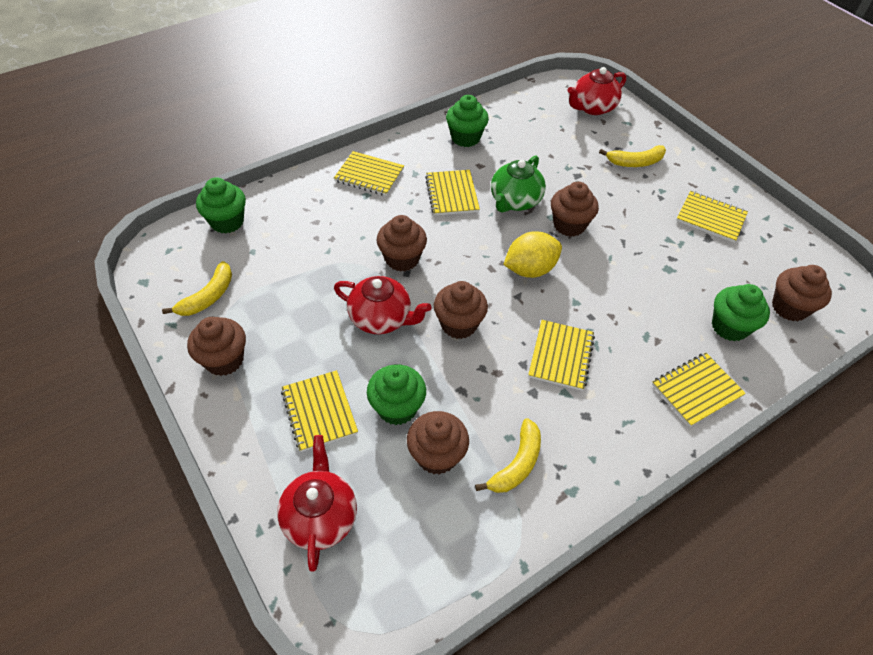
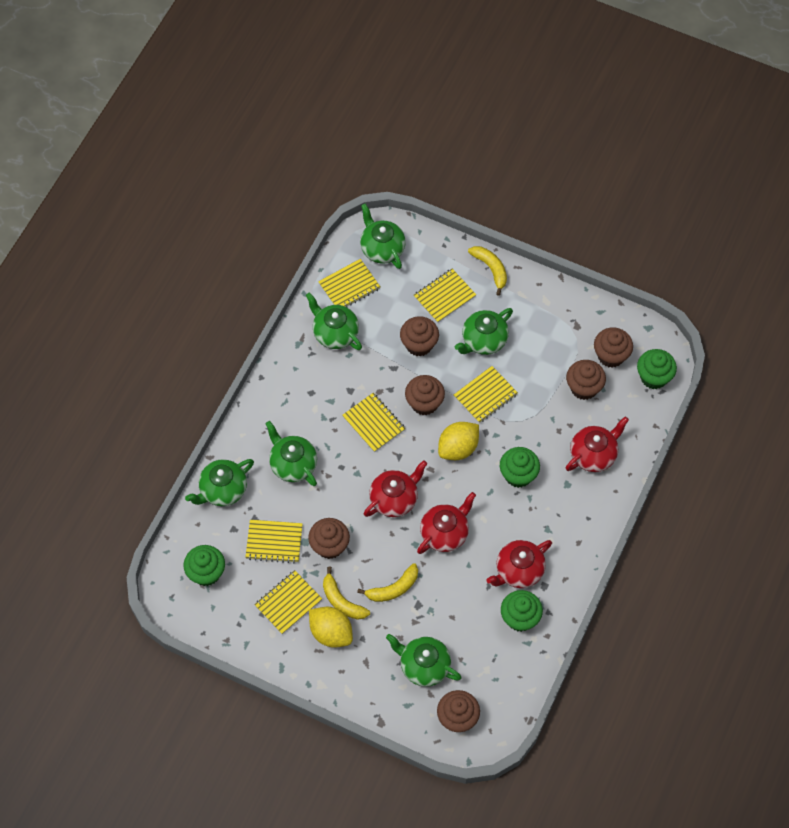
green teapot: 1 -> 6
red teapot: 3 -> 4
yellow lemon: 1 -> 2

